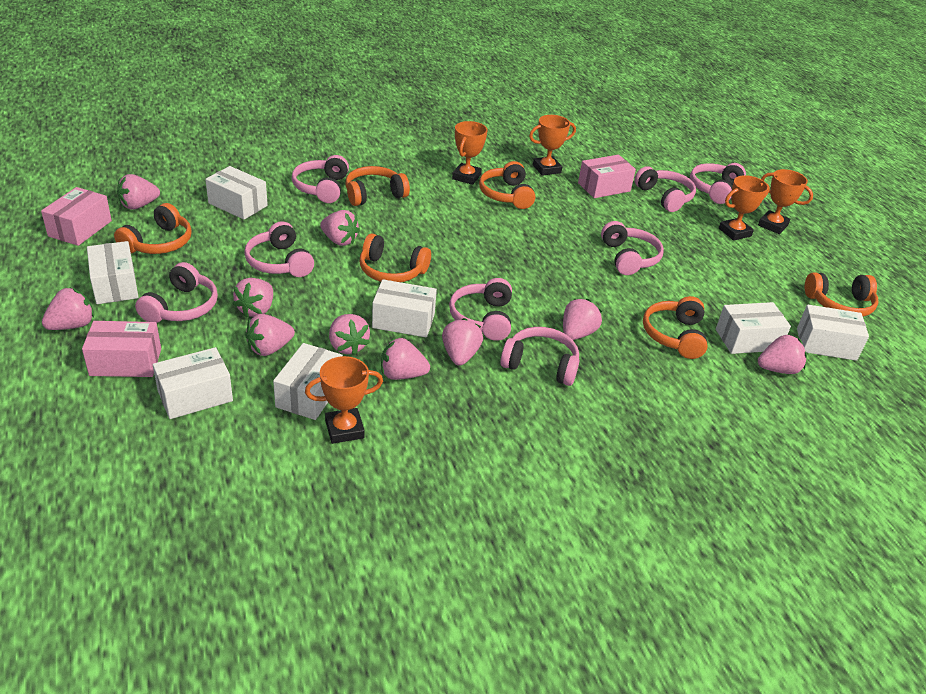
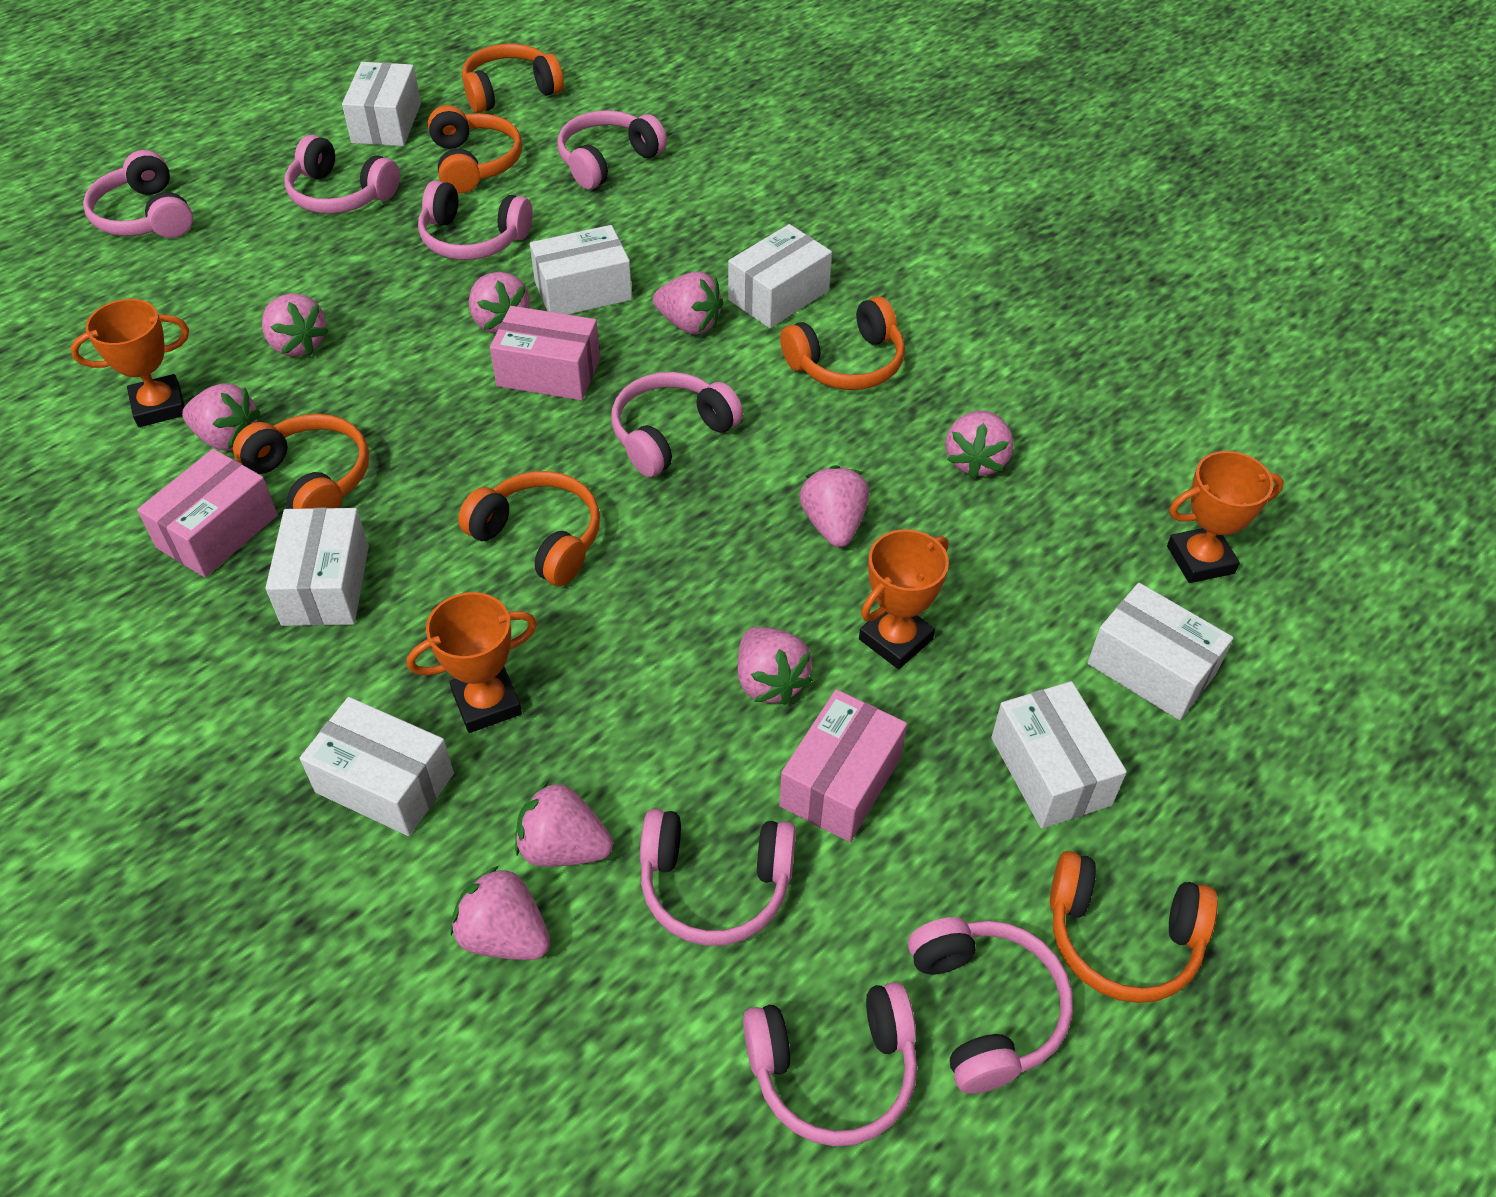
orange trophy: 5 -> 4
pink strawberry: 10 -> 9

